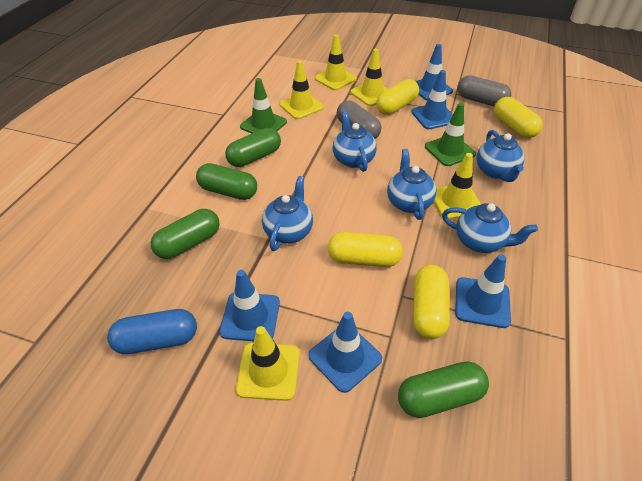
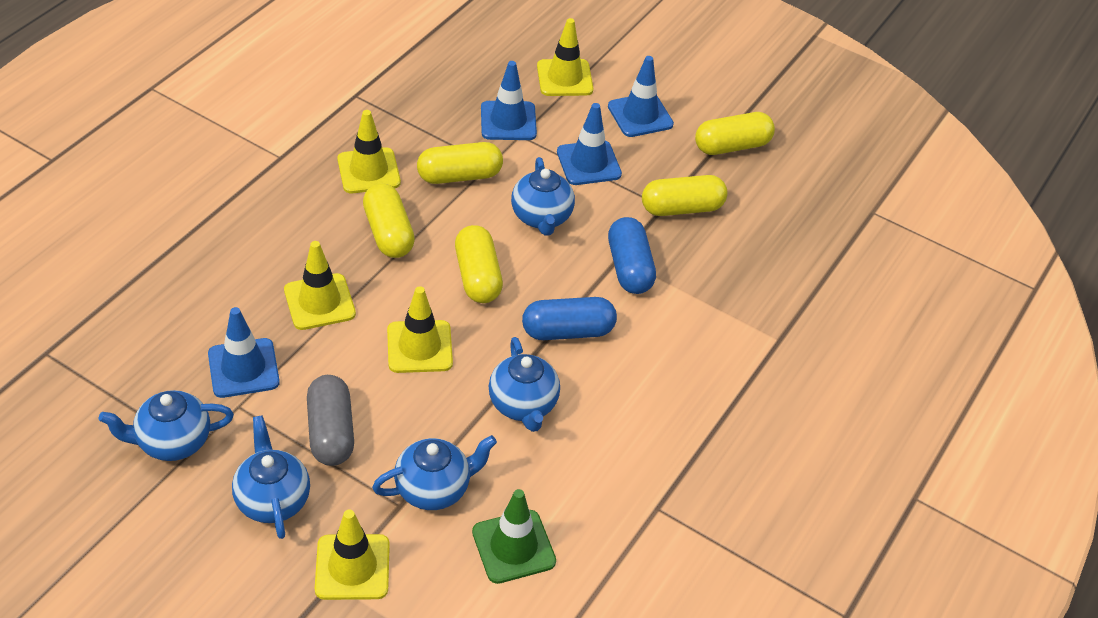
blue capsule: 1 -> 2
blue traffic cone: 5 -> 4
green capsule: 4 -> 0
green traffic cone: 2 -> 1
grey capsule: 2 -> 1
yellow capsule: 4 -> 5

